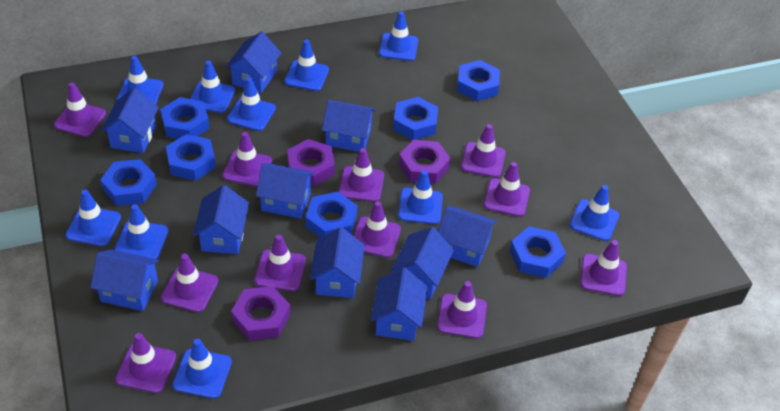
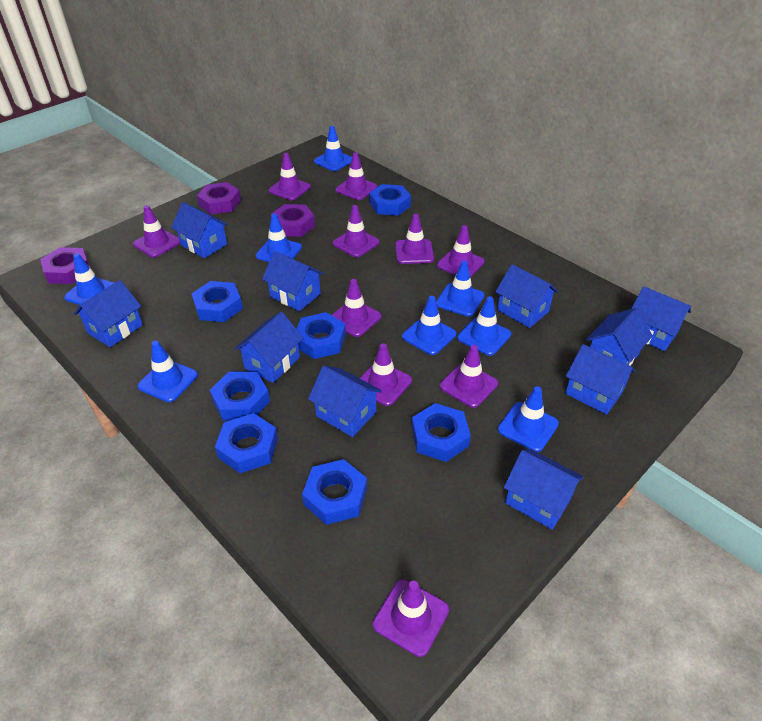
blue traffic cone: 10 -> 8
purple traffic cone: 11 -> 10

